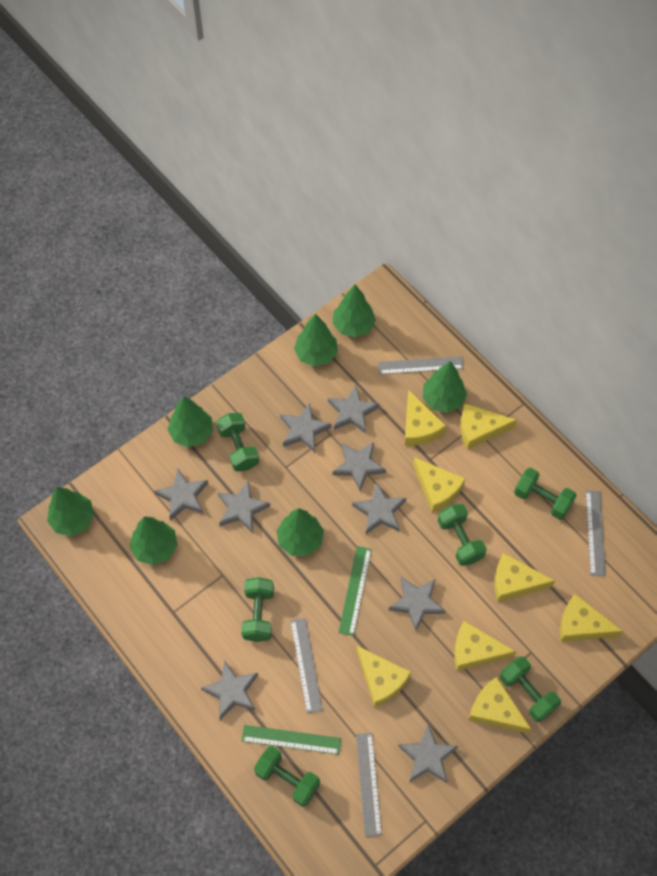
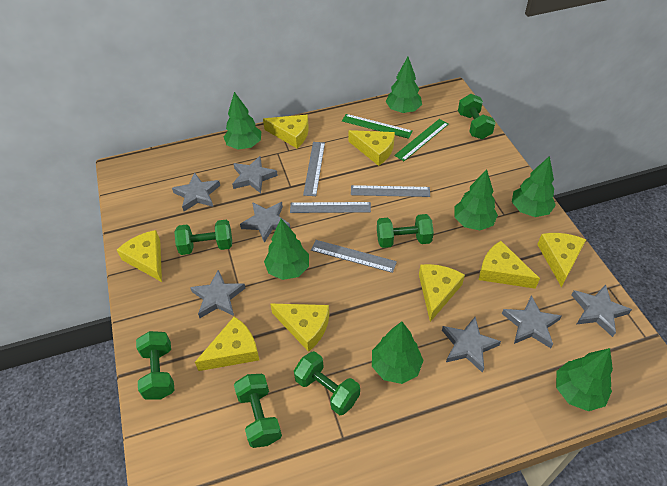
grey star: 9 -> 7

